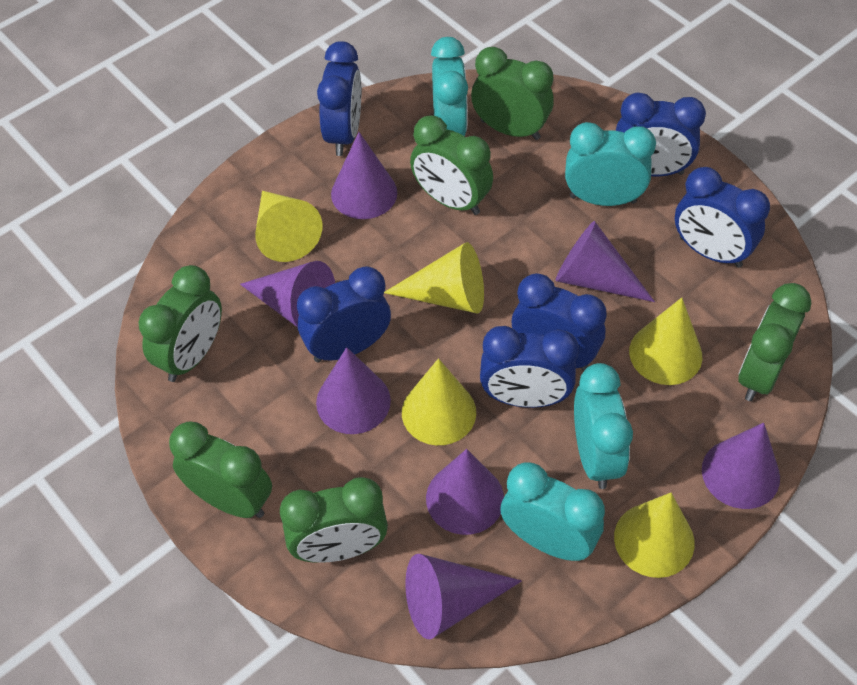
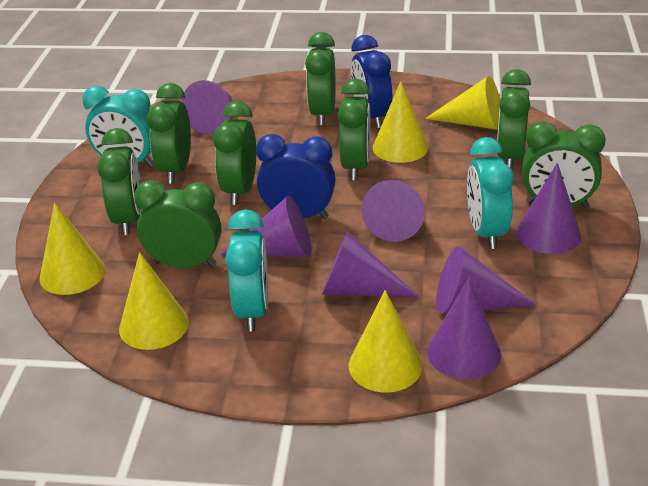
blue clock: 6 -> 2
green clock: 6 -> 8
turquoise clock: 4 -> 3

